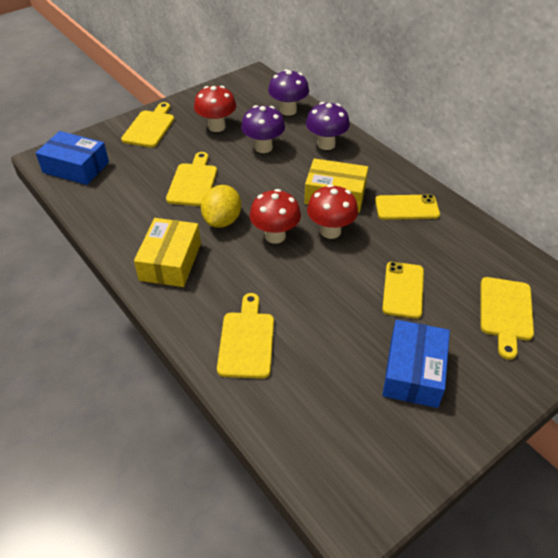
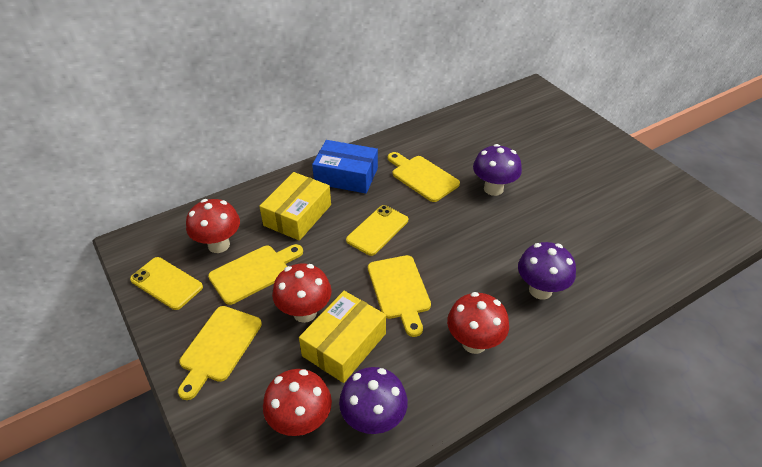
blue box: 2 -> 1
red mushroom: 3 -> 4
yellow lemon: 1 -> 0

